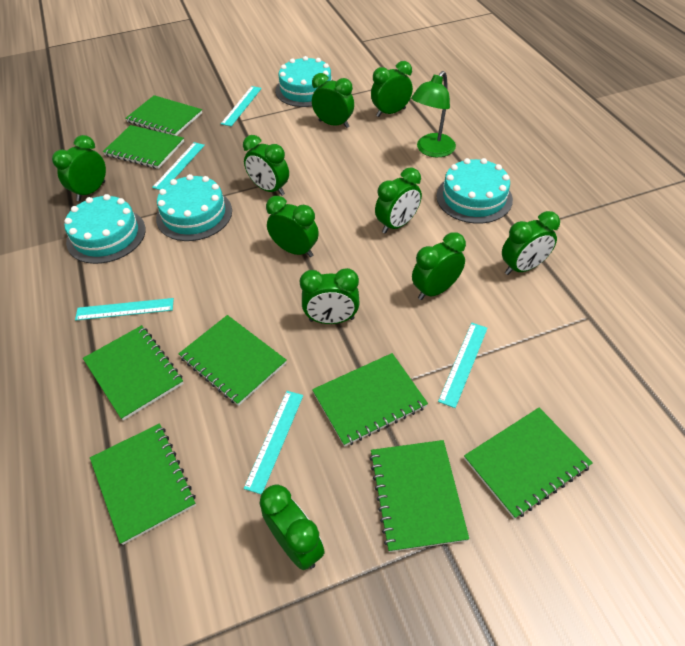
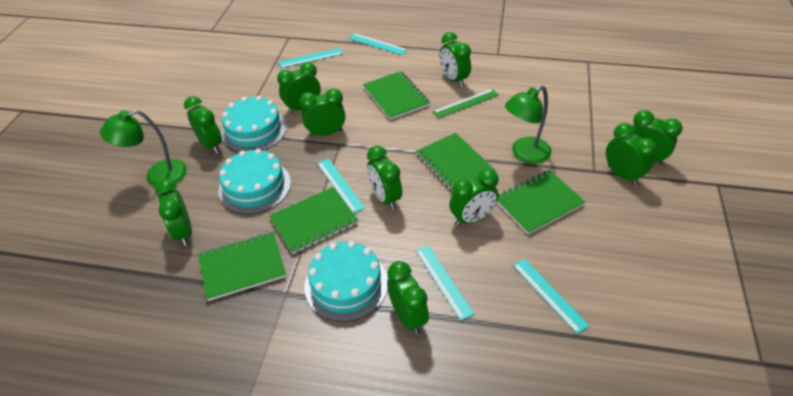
green lamp: 1 -> 2
green notebook: 8 -> 5
green ruler: 0 -> 1
turquoise cake: 4 -> 3

